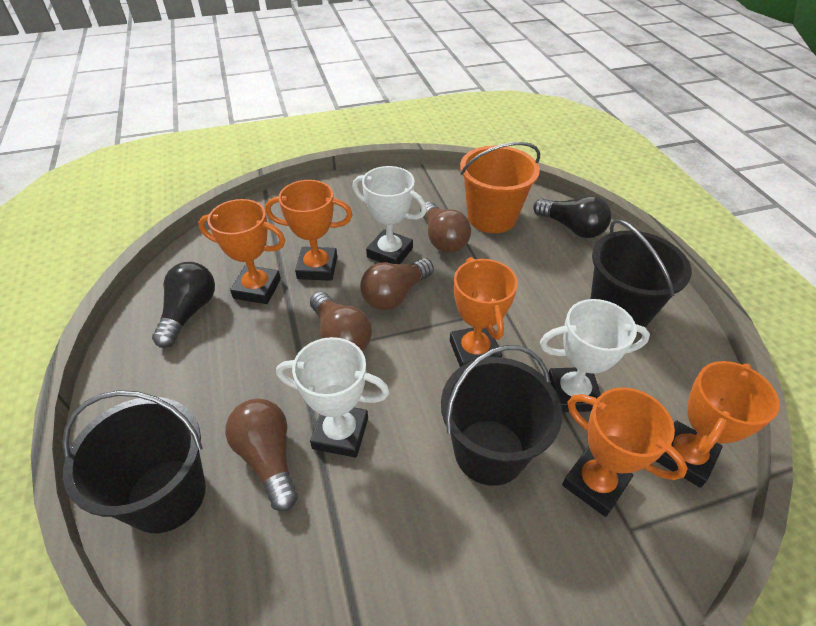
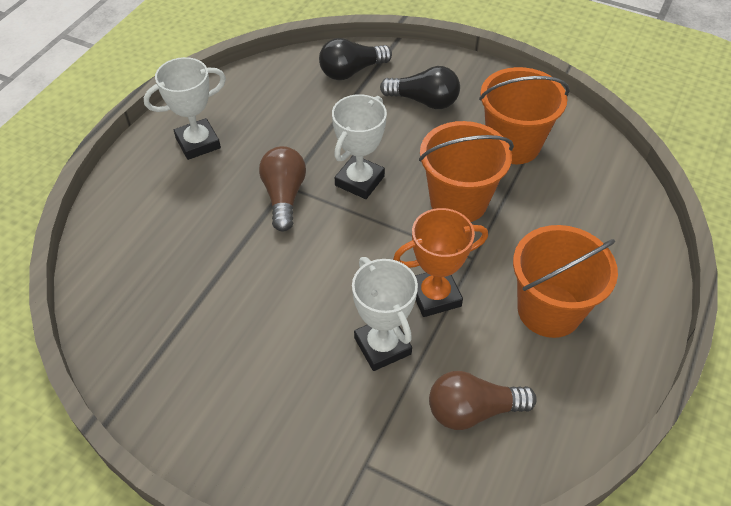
black bucket: 3 -> 0
brown light bulb: 4 -> 2
orange bucket: 1 -> 3
orange trophy: 5 -> 1

